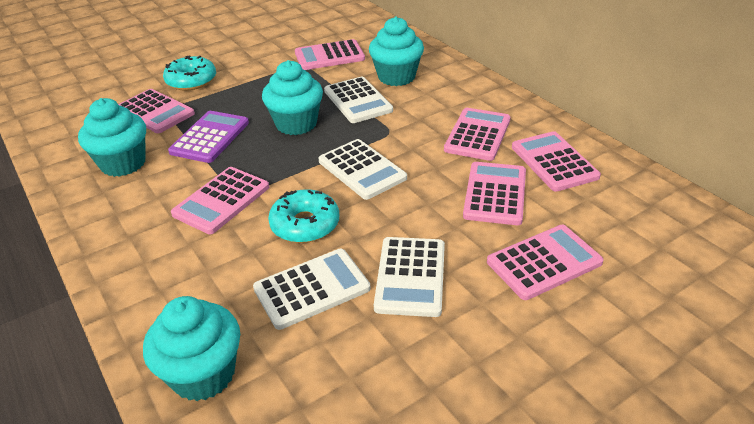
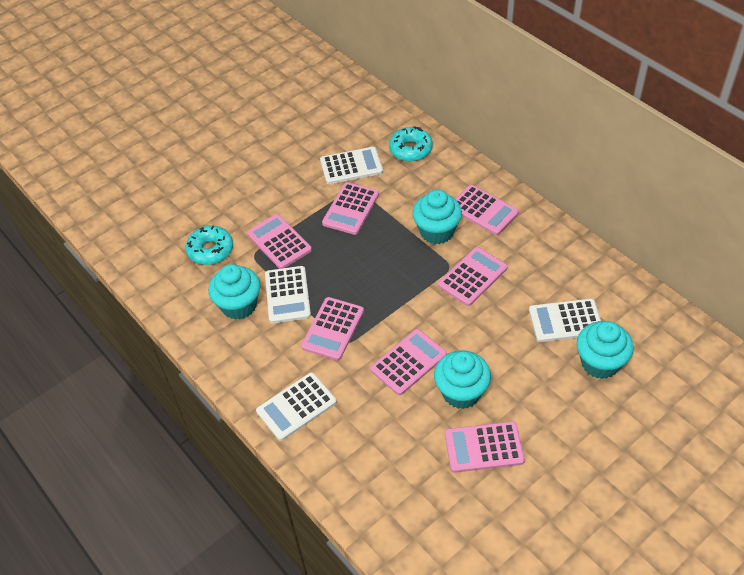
purple calculator: 1 -> 0

